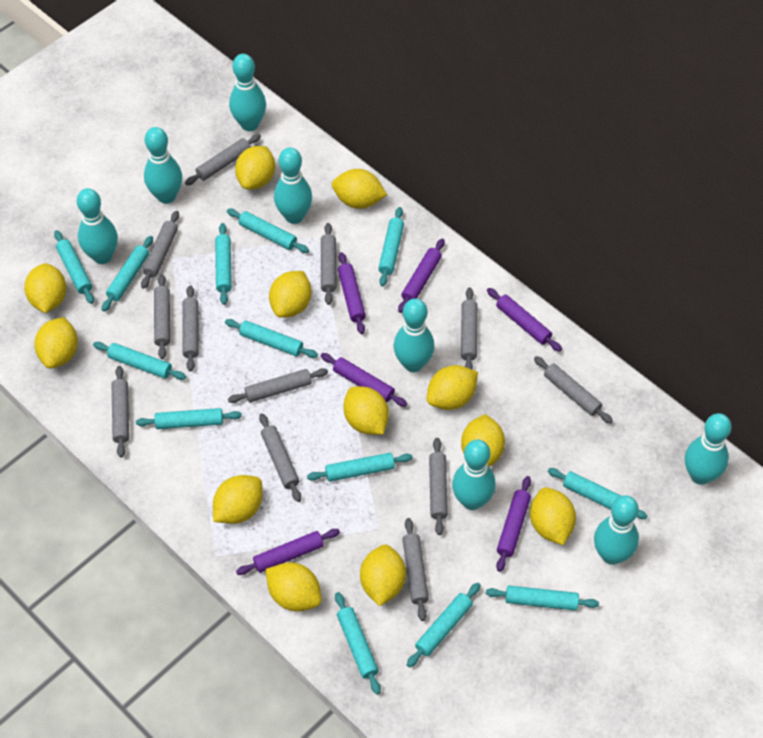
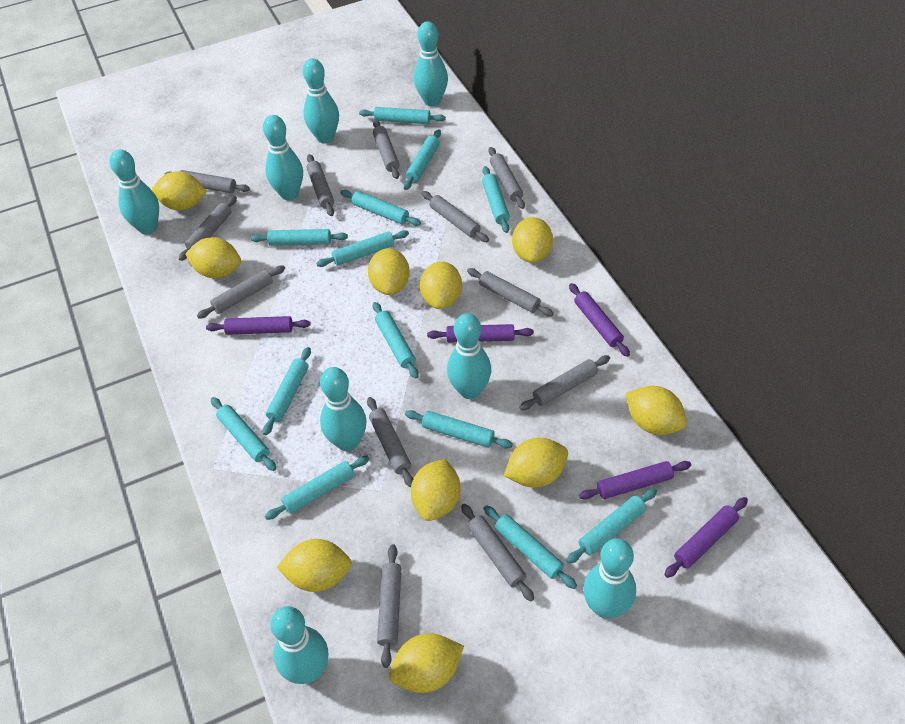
purple rolling pin: 6 -> 5
yellow lemon: 12 -> 10

